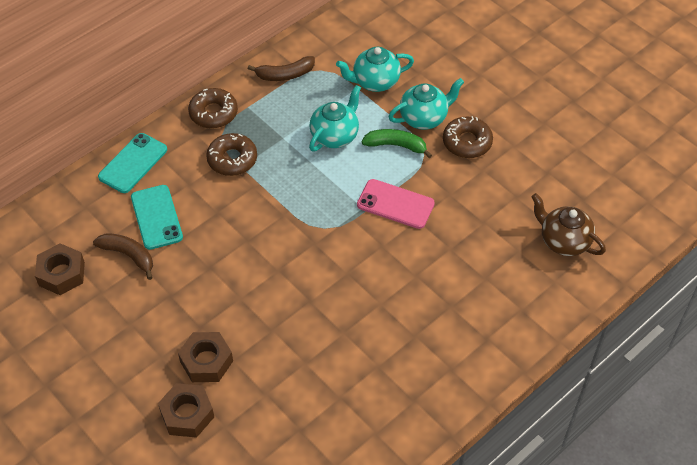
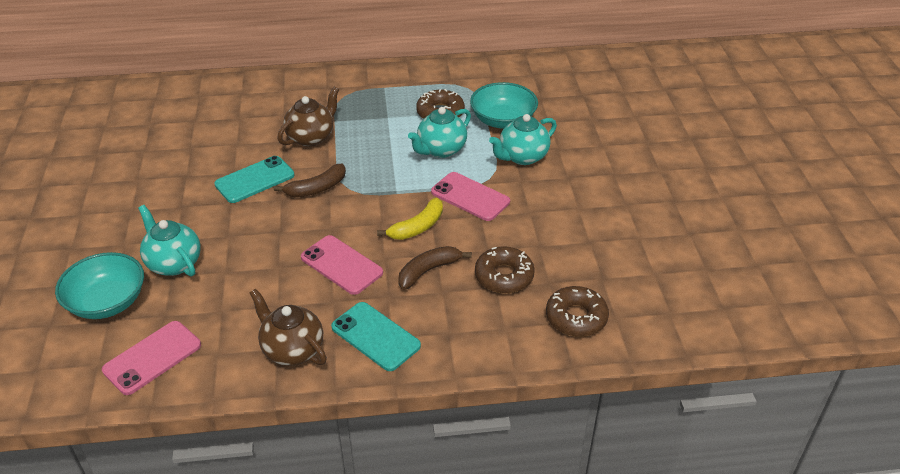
brown nut: 3 -> 0
brown teapot: 1 -> 2
green banana: 1 -> 0
pink phone: 1 -> 3
turquoise bowl: 0 -> 2
yellow banana: 0 -> 1

